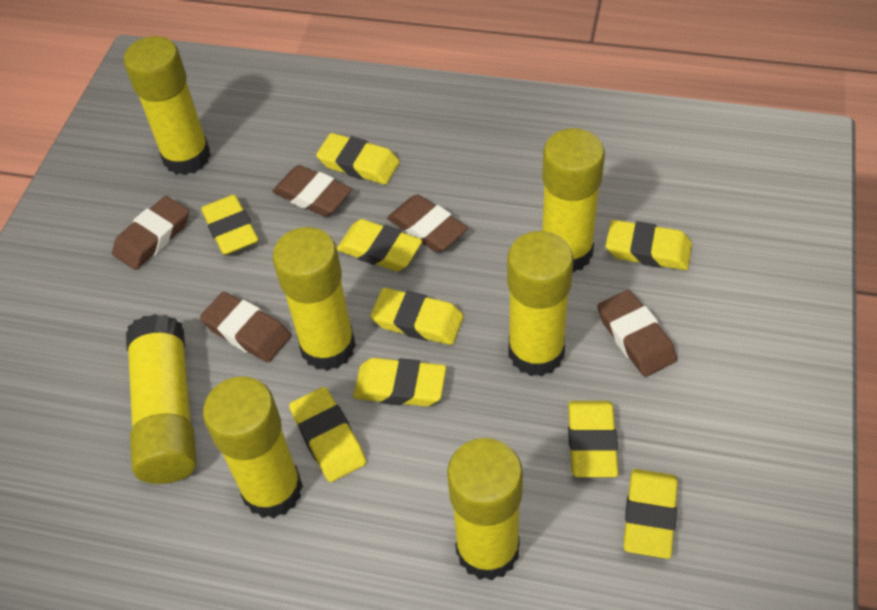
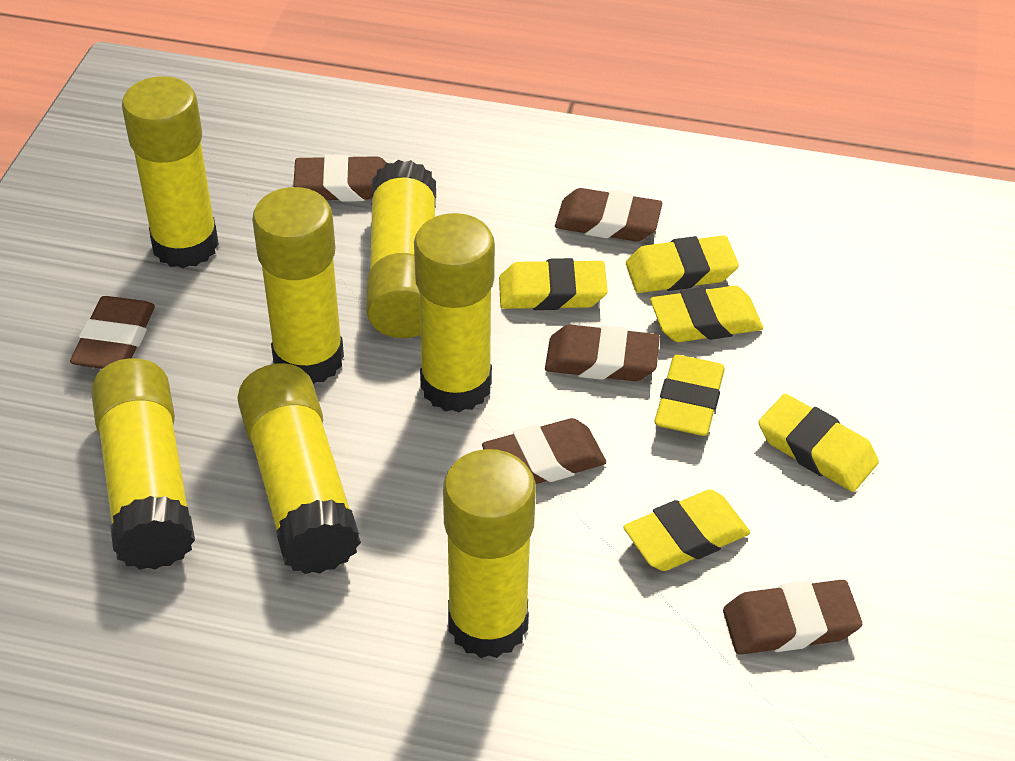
brown eraser: 5 -> 6
yellow eraser: 9 -> 6

